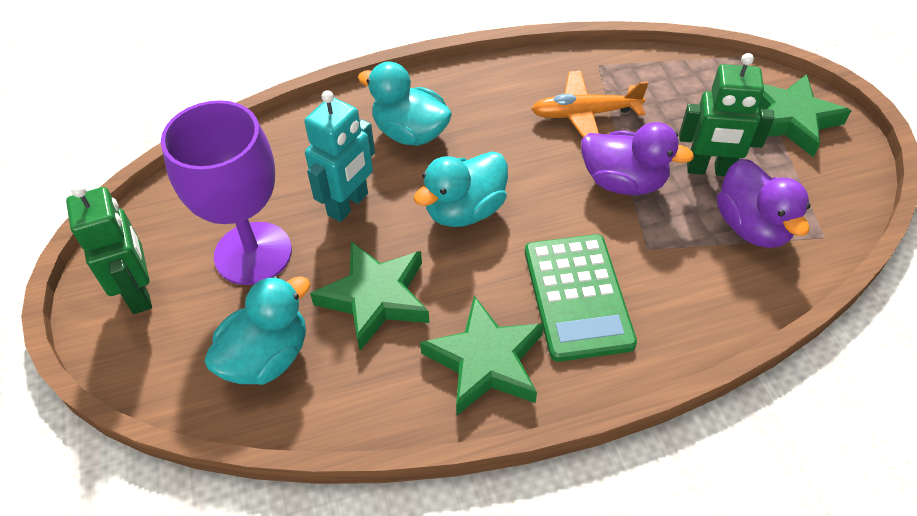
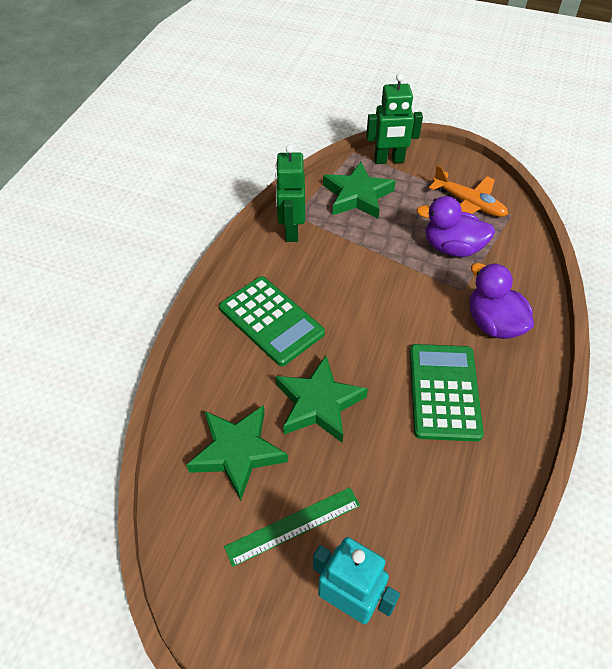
green calculator: 1 -> 2
green ruler: 0 -> 1
purple goblet: 1 -> 0
turquoise duck: 3 -> 0

